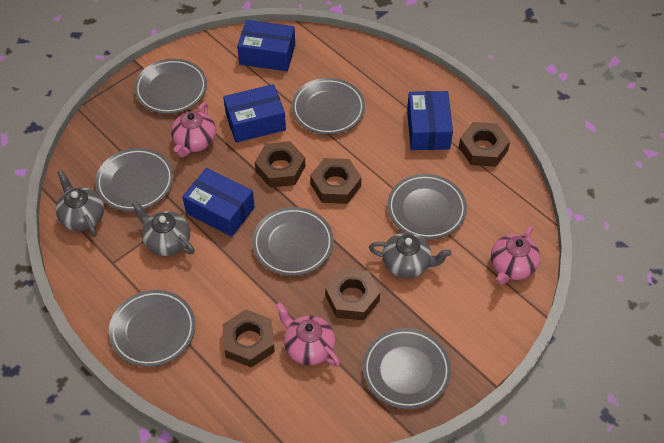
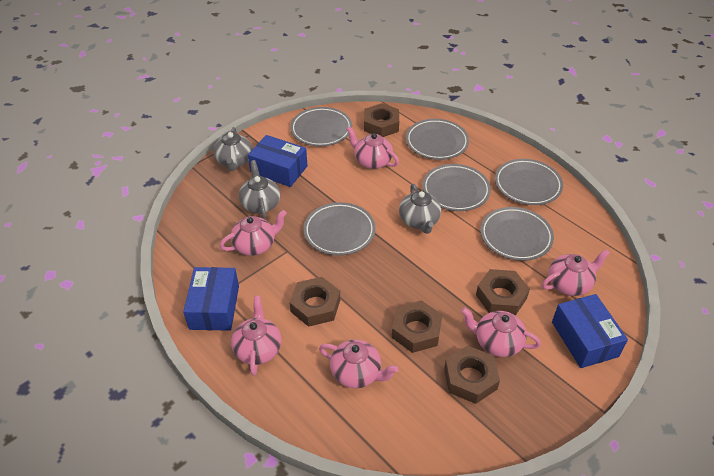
blue box: 4 -> 3
grey plate: 7 -> 6
pink teapot: 3 -> 6

